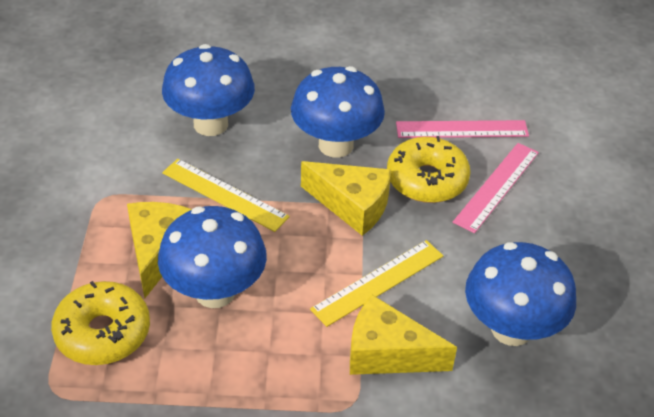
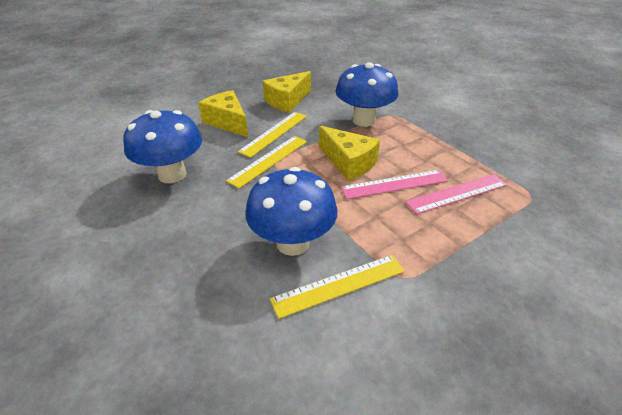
blue mushroom: 4 -> 3
yellow donut: 2 -> 0
yellow ruler: 2 -> 3

